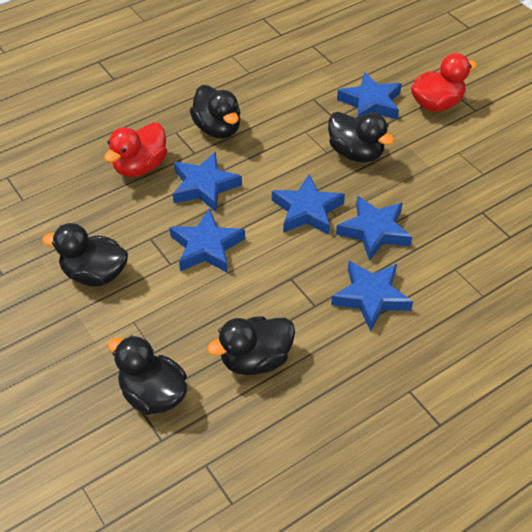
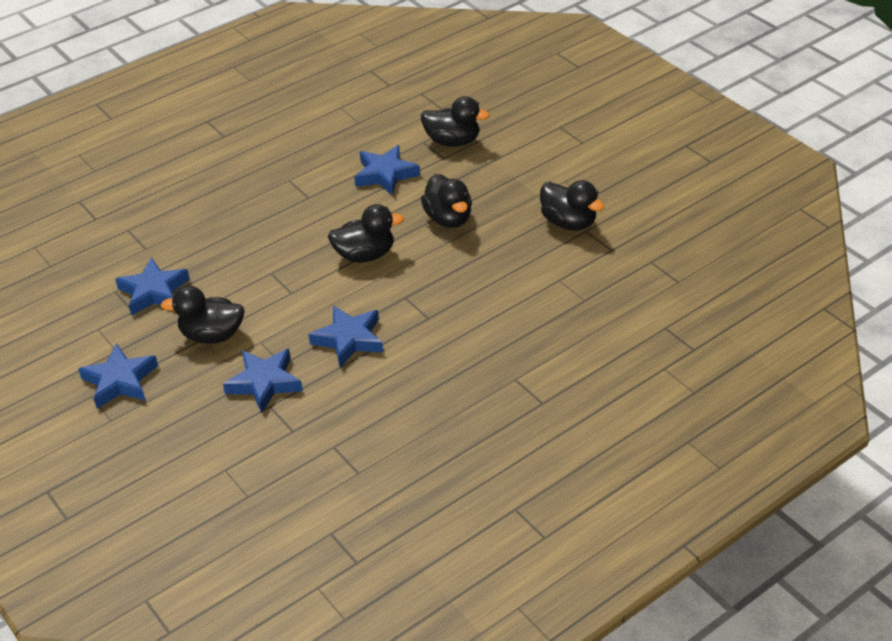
blue star: 6 -> 5
red duck: 2 -> 0

